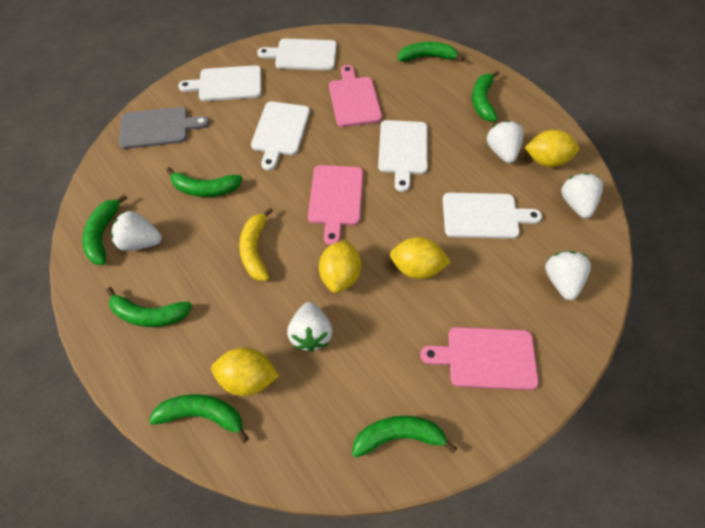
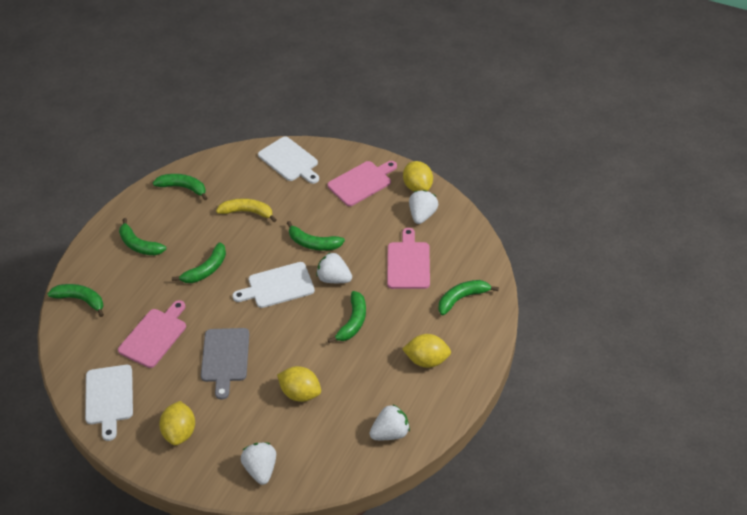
white cutting board: 5 -> 3
white strawberry: 5 -> 4

